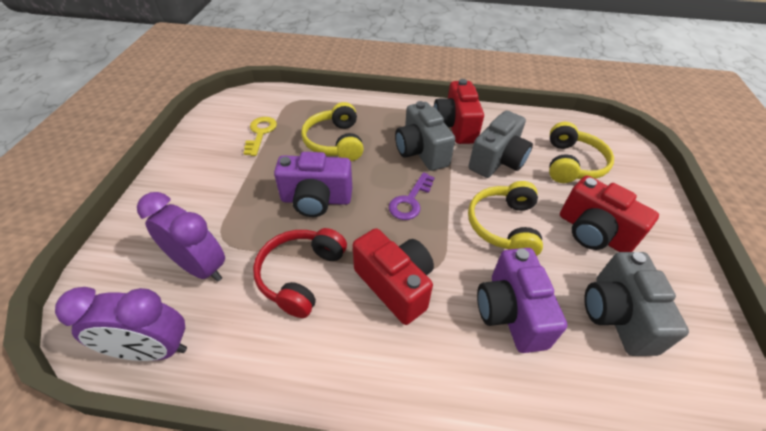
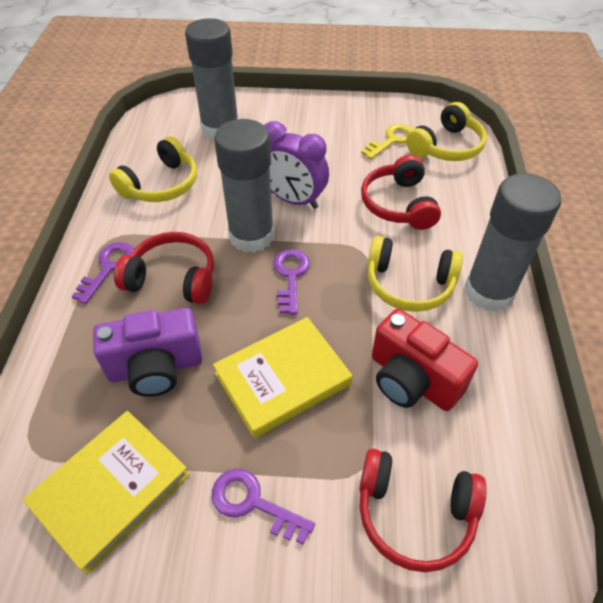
grey camera: 3 -> 0
grey glue stick: 0 -> 3
purple camera: 2 -> 1
purple clock: 2 -> 1
purple key: 1 -> 3
red camera: 3 -> 1
red headphones: 1 -> 3
yellow book: 0 -> 2

